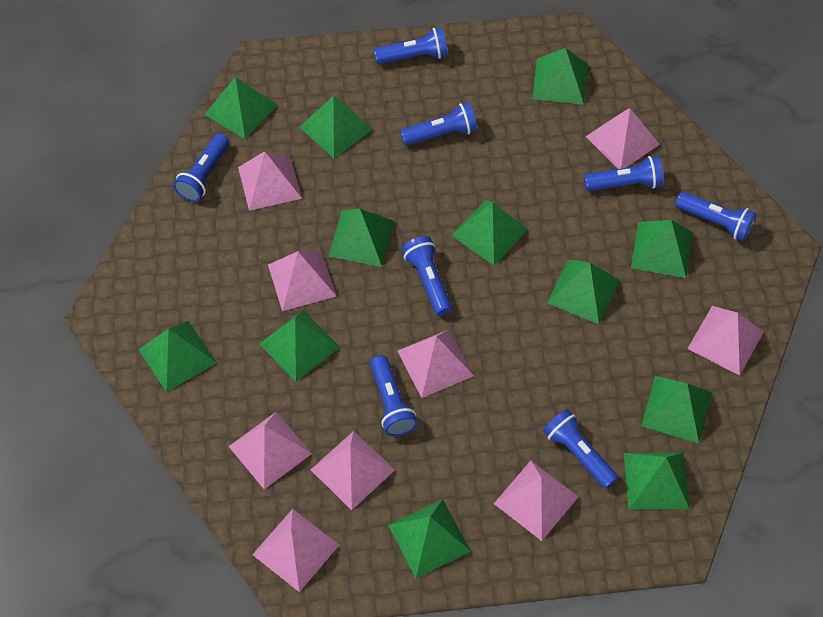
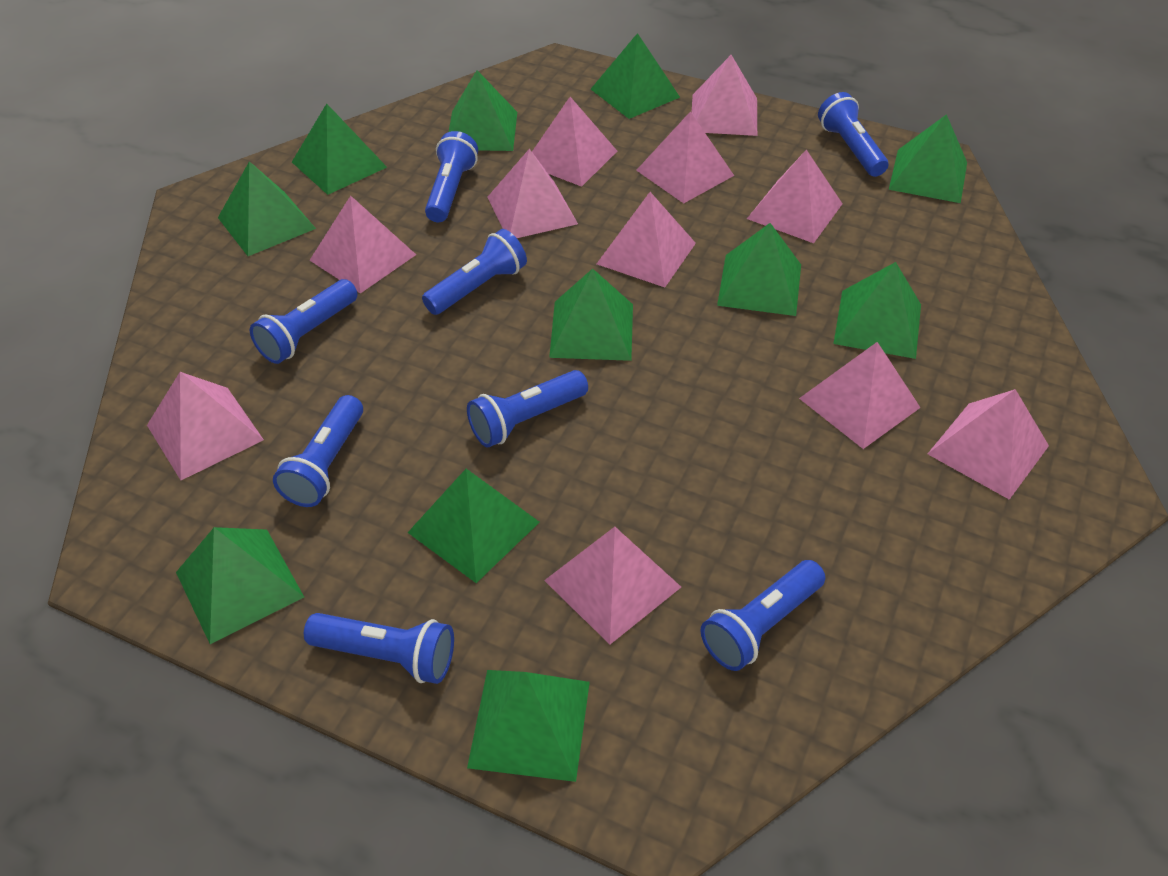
green pyramid: 12 -> 11
pink pyramid: 9 -> 11

